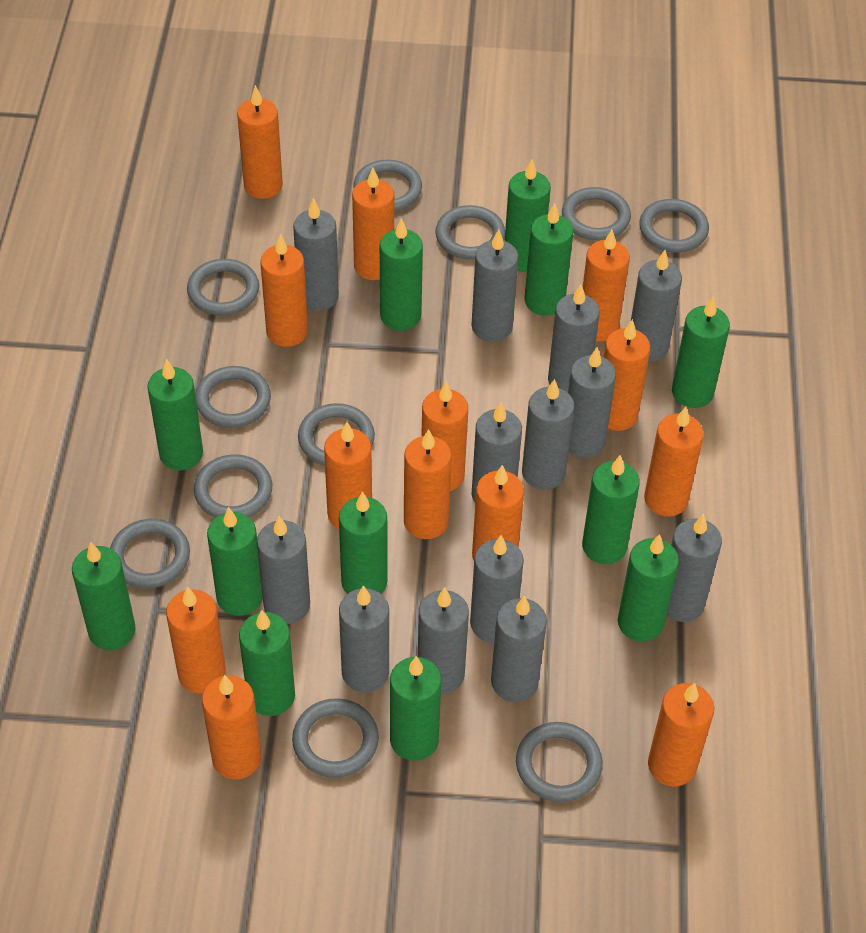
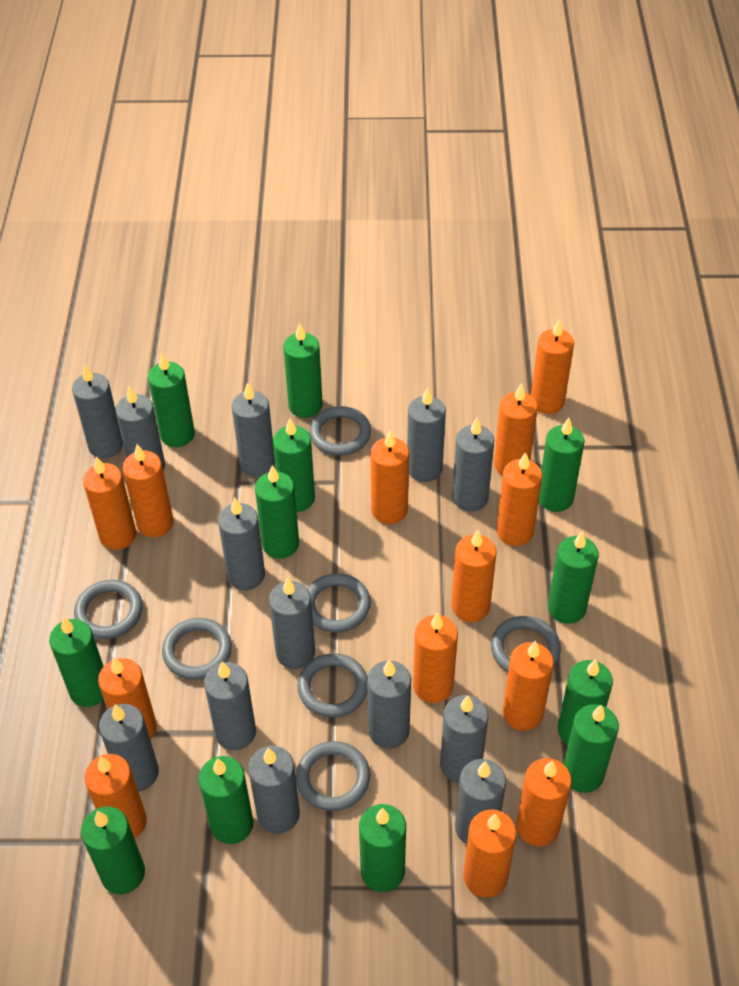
grey ring: 11 -> 7

